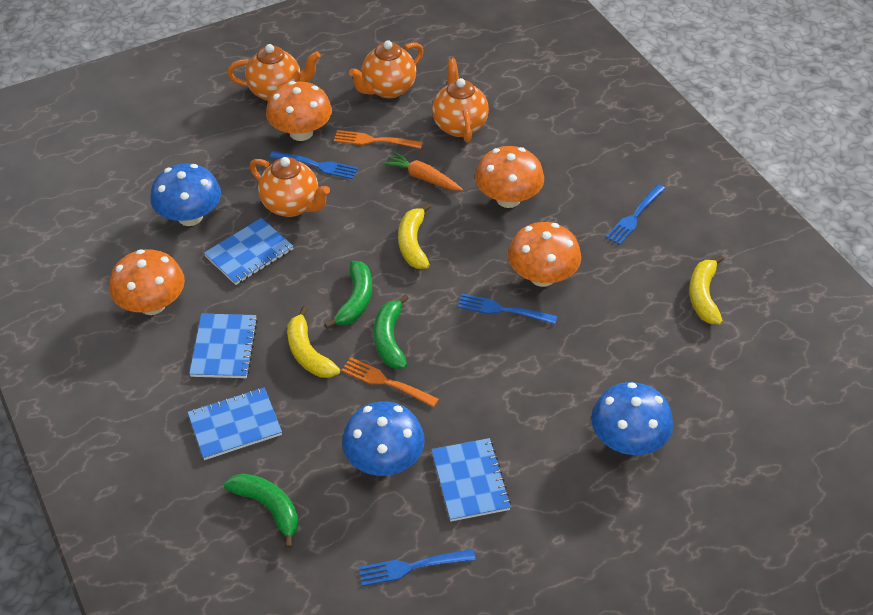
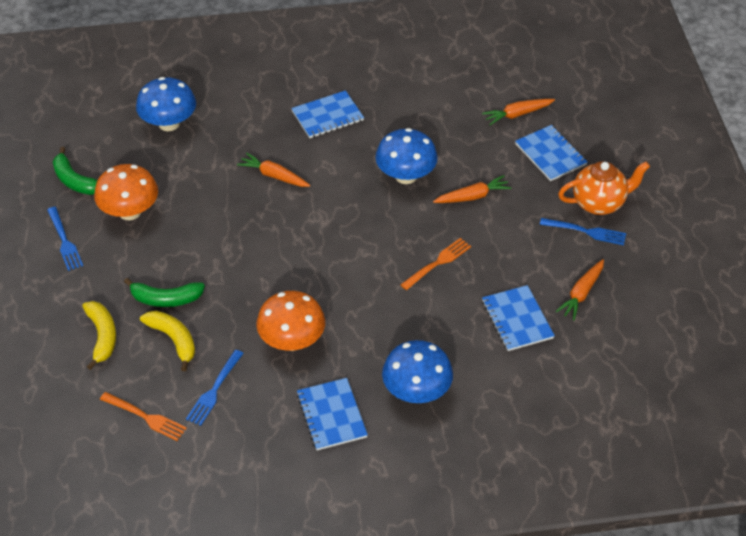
blue fork: 4 -> 3
green banana: 3 -> 2
orange carrot: 1 -> 4
orange mushroom: 4 -> 2
orange teapot: 4 -> 1
yellow banana: 3 -> 2

